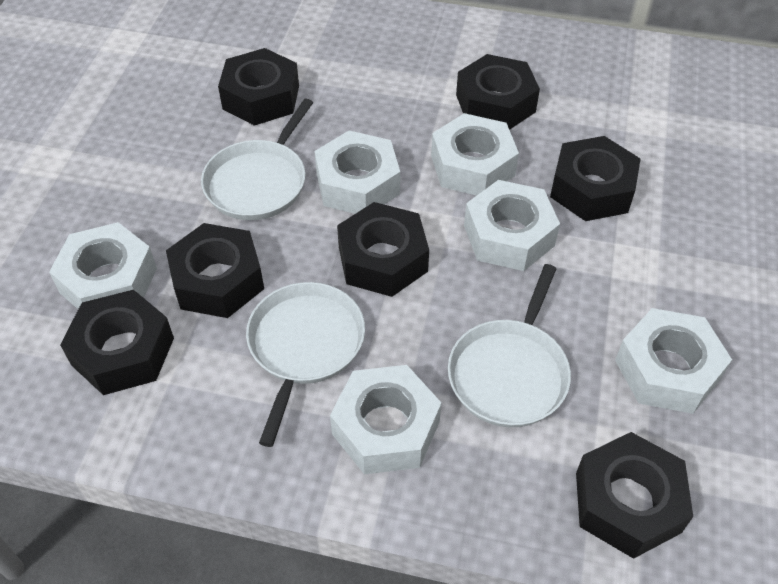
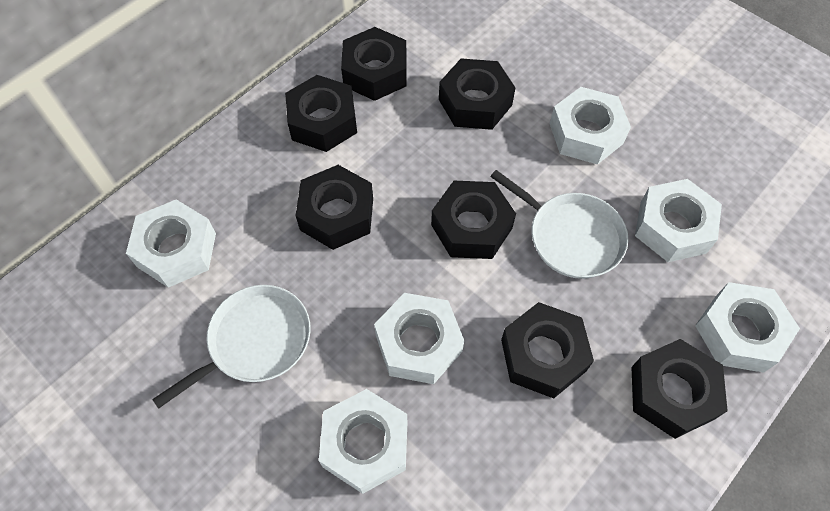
white pan: 3 -> 2

